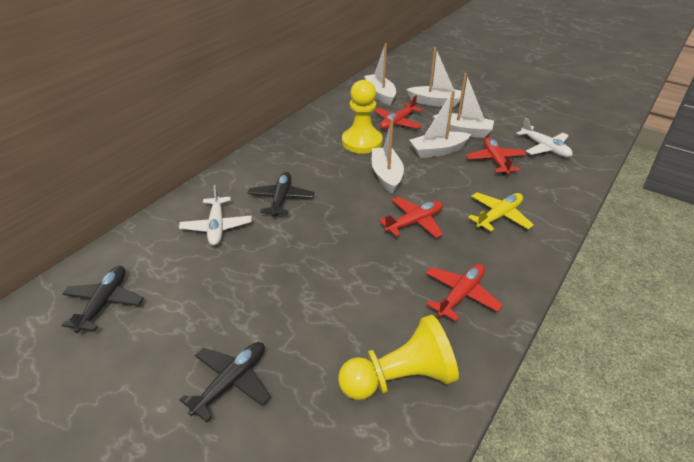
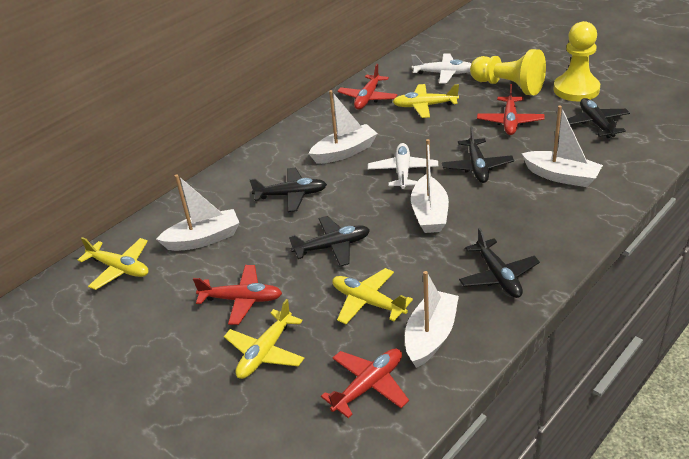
black plane: 3 -> 5
yellow plane: 1 -> 4

